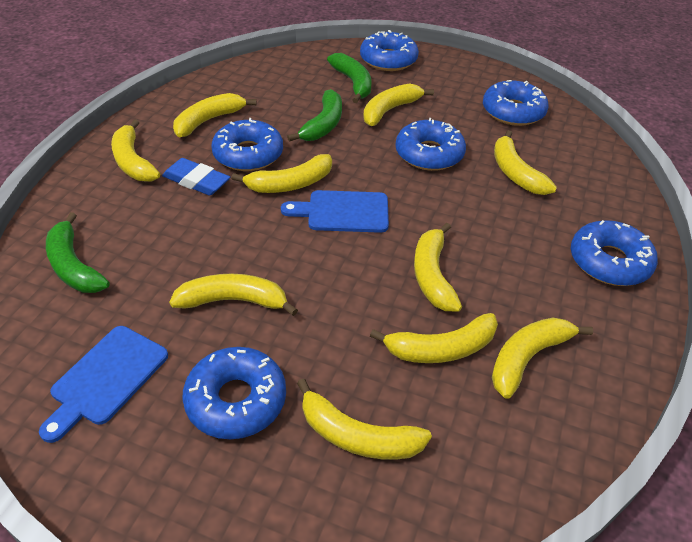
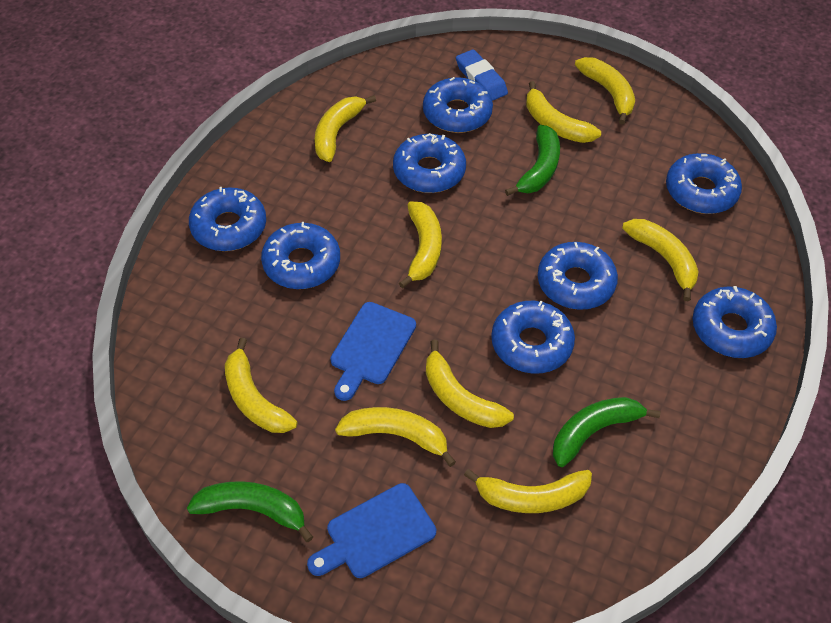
blue donut: 6 -> 8
yellow banana: 10 -> 9

